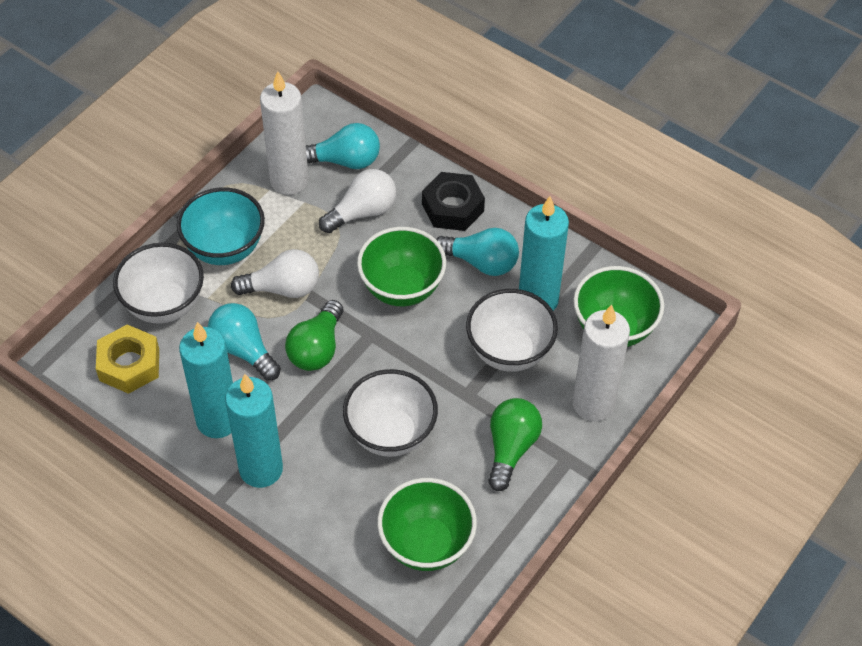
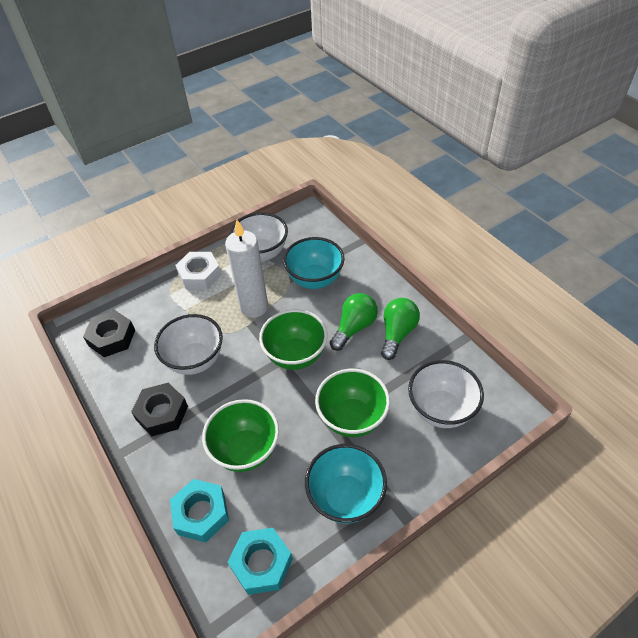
black nut: 1 -> 2
turquoise bowl: 1 -> 2
turquoise candle: 3 -> 0
turquoise light bulb: 3 -> 0
turquoise nut: 0 -> 2
white candle: 2 -> 1
white light bulb: 2 -> 0
white nut: 0 -> 1
yellow nut: 1 -> 0

